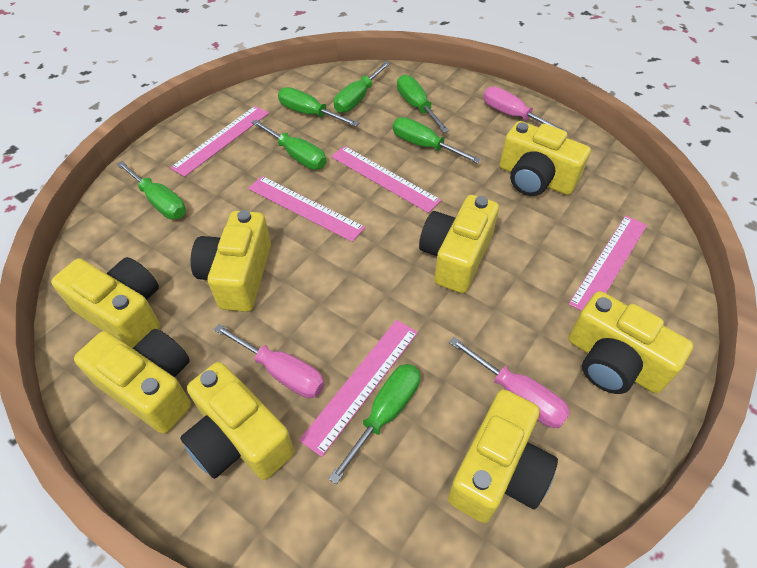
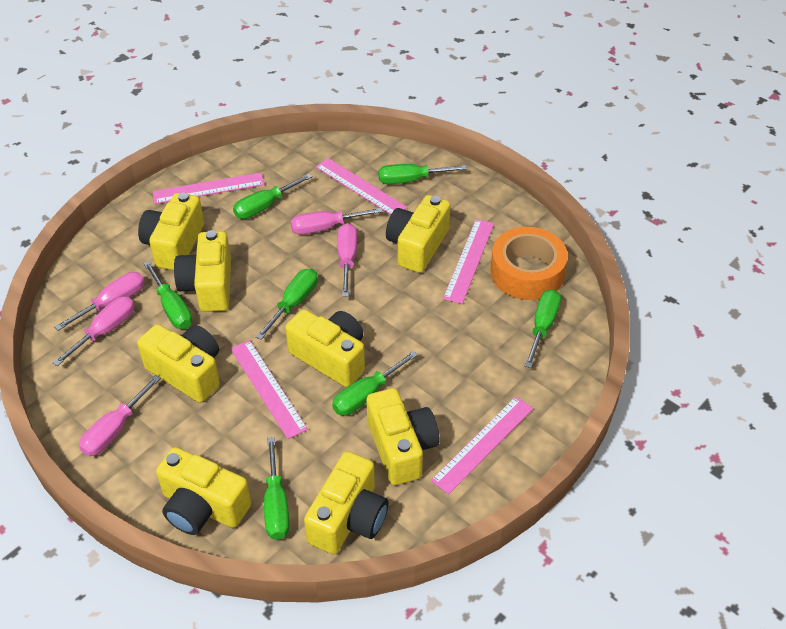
orange tape: 0 -> 1
pink screwdriver: 3 -> 5

